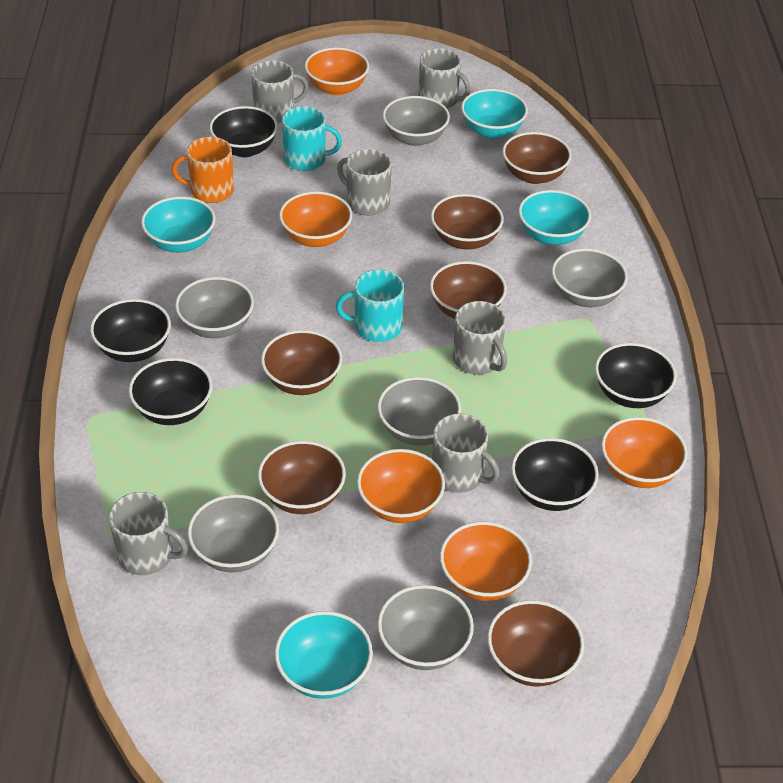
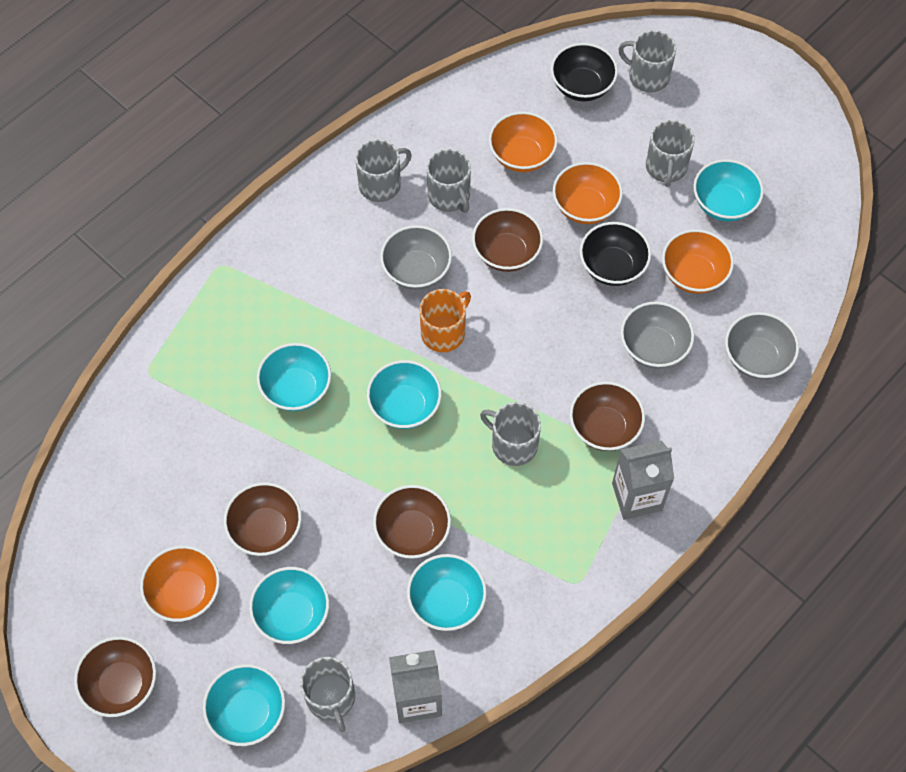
black bowl: 5 -> 2
brown bowl: 6 -> 5
grey bowl: 6 -> 3
grey carton: 0 -> 2
orange bowl: 5 -> 4
turquoise bowl: 4 -> 6
turquoise mug: 2 -> 0

